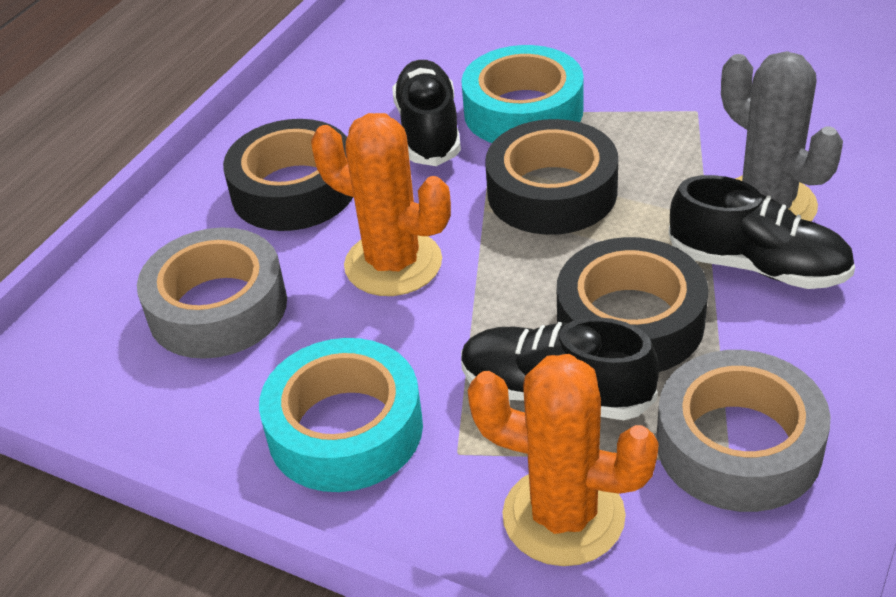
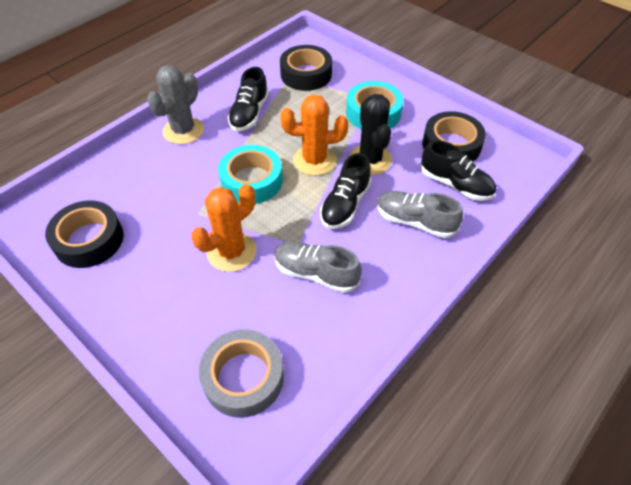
black cactus: 0 -> 1
grey shoe: 0 -> 2
grey tape: 2 -> 1

